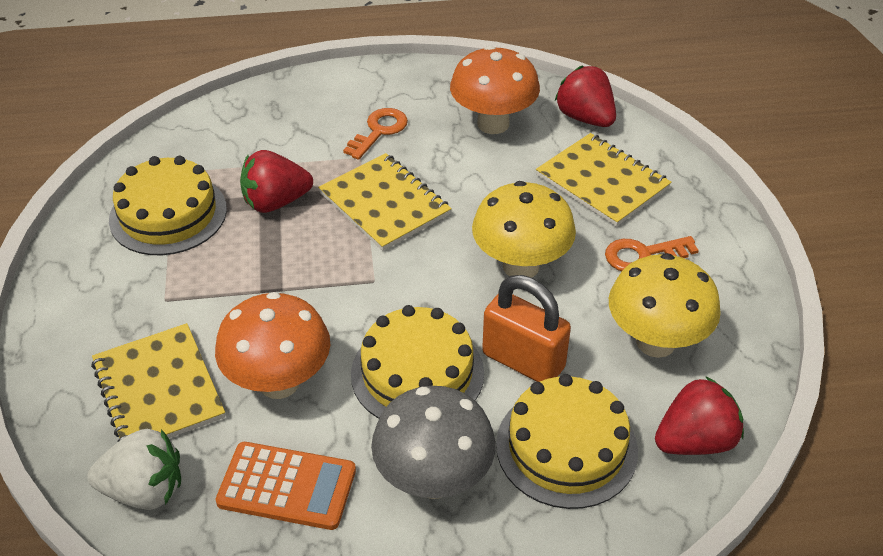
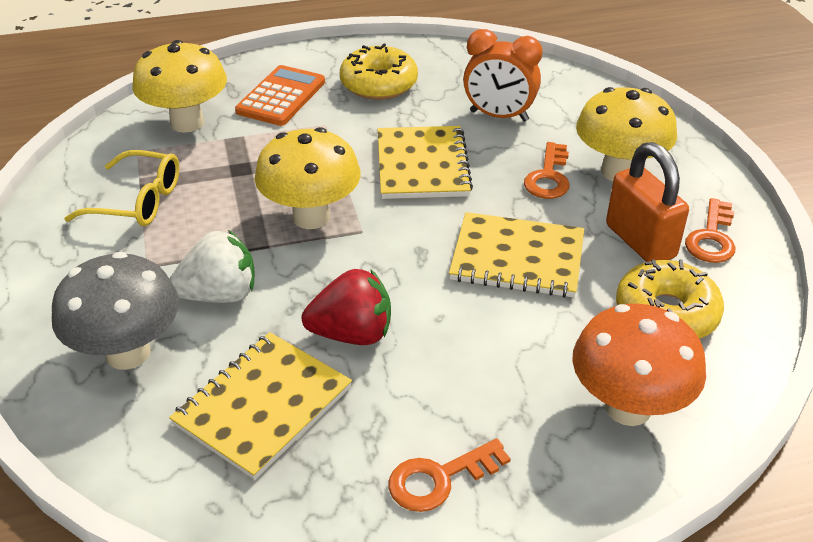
orange clock: 0 -> 1
orange key: 2 -> 3
orange mushroom: 2 -> 1
red strawberry: 3 -> 1
yellow cake: 3 -> 0
yellow donut: 0 -> 2
yellow glasses: 0 -> 1
yellow mushroom: 2 -> 3

